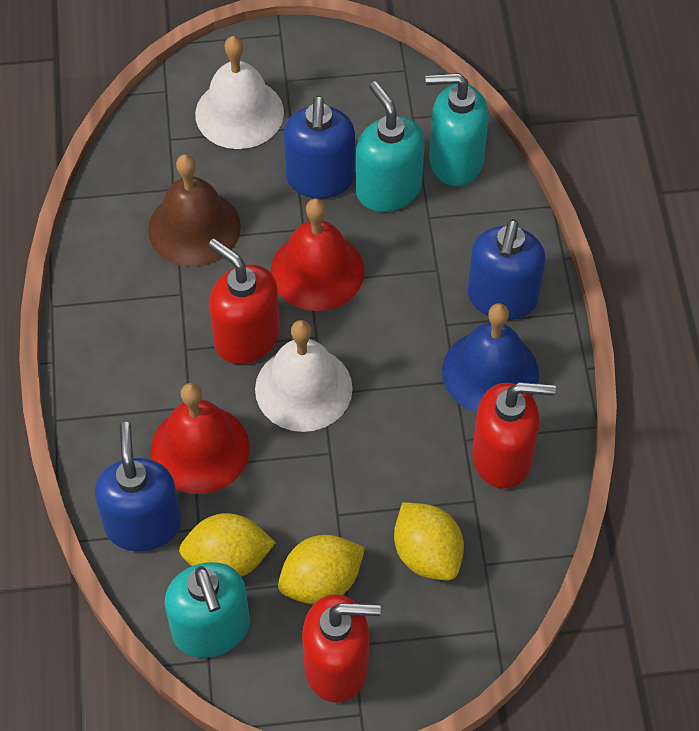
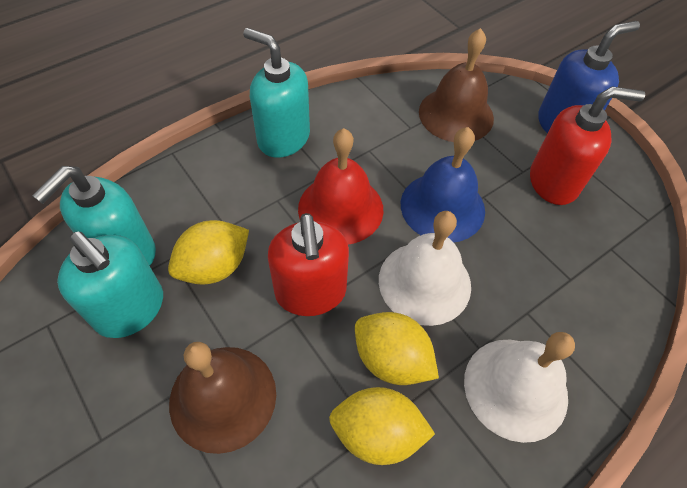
blue soap dispenser: 3 -> 1
brown bell: 1 -> 2
red bell: 2 -> 1
red soap dispenser: 3 -> 2

